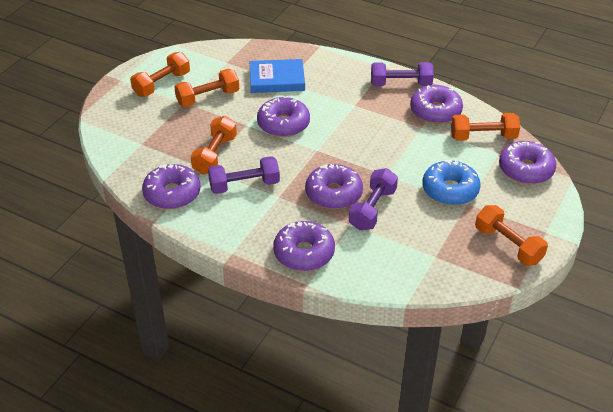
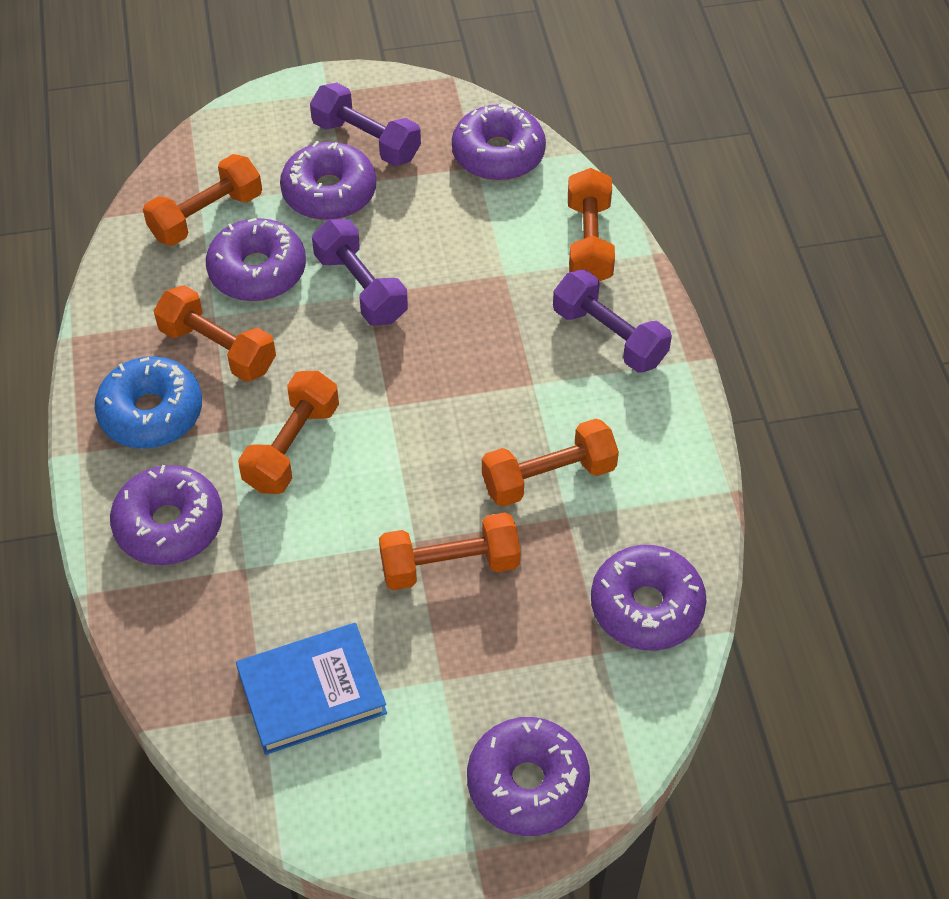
orange dumbbell: 5 -> 6

